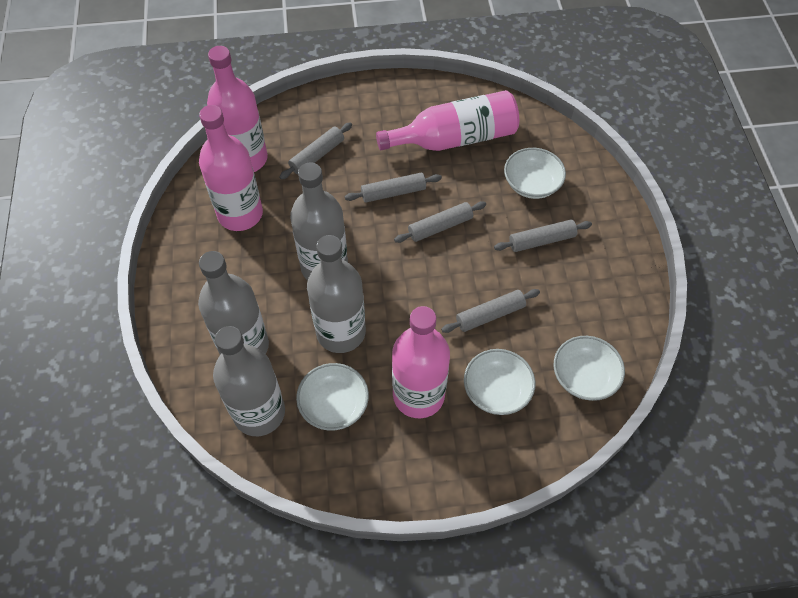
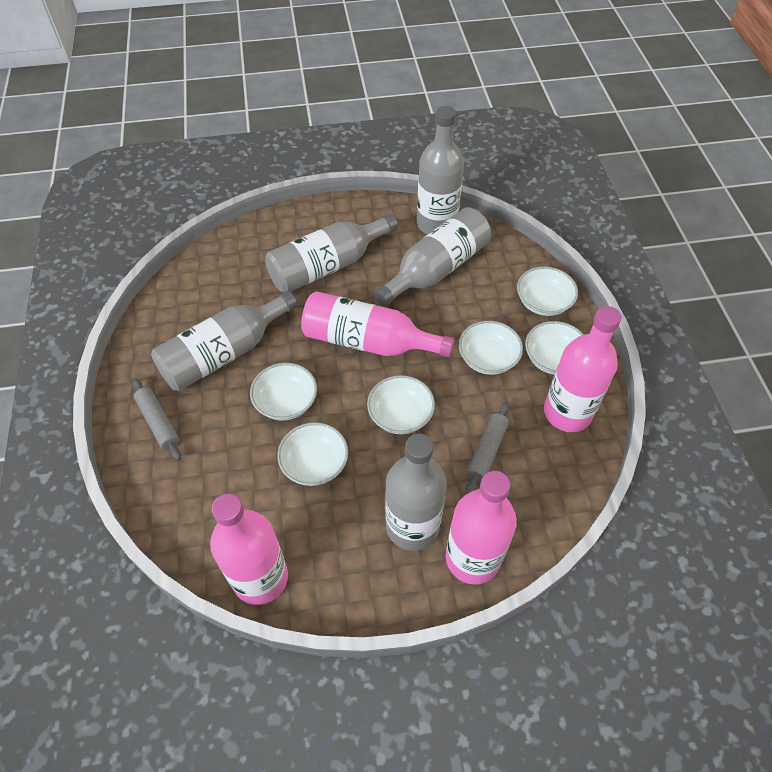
grey bottle: 4 -> 5
grey rolling pin: 5 -> 2
white bowl: 4 -> 6

